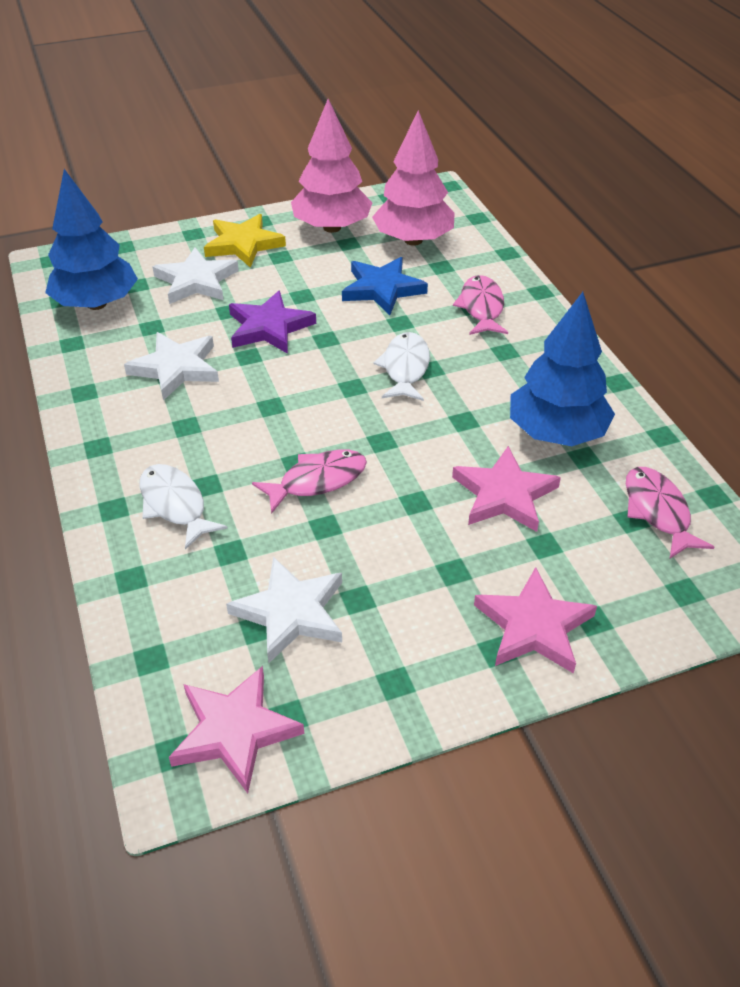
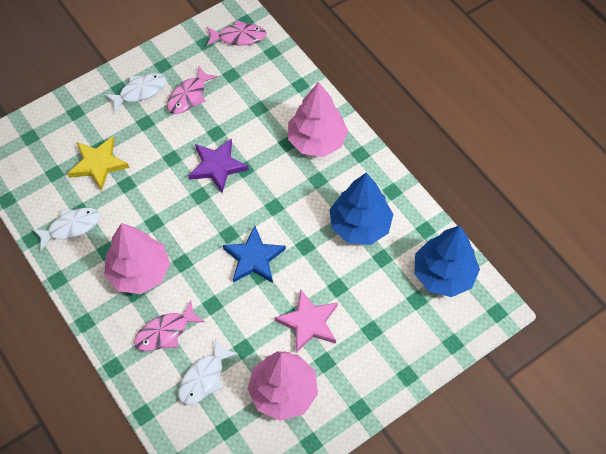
pink star: 3 -> 1
pink tree: 2 -> 3
white fish: 2 -> 3
white star: 3 -> 0

